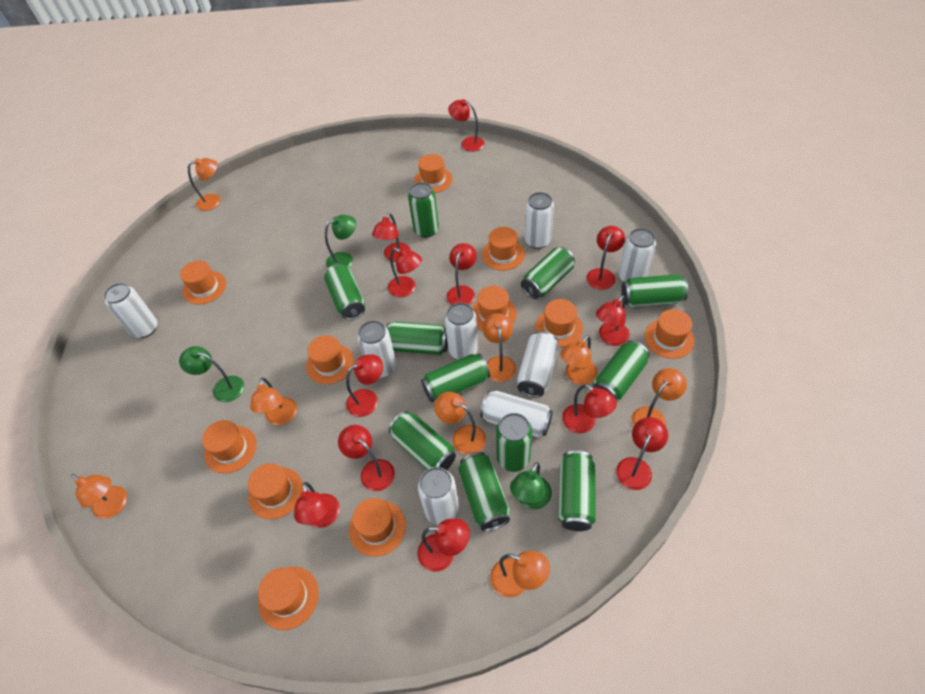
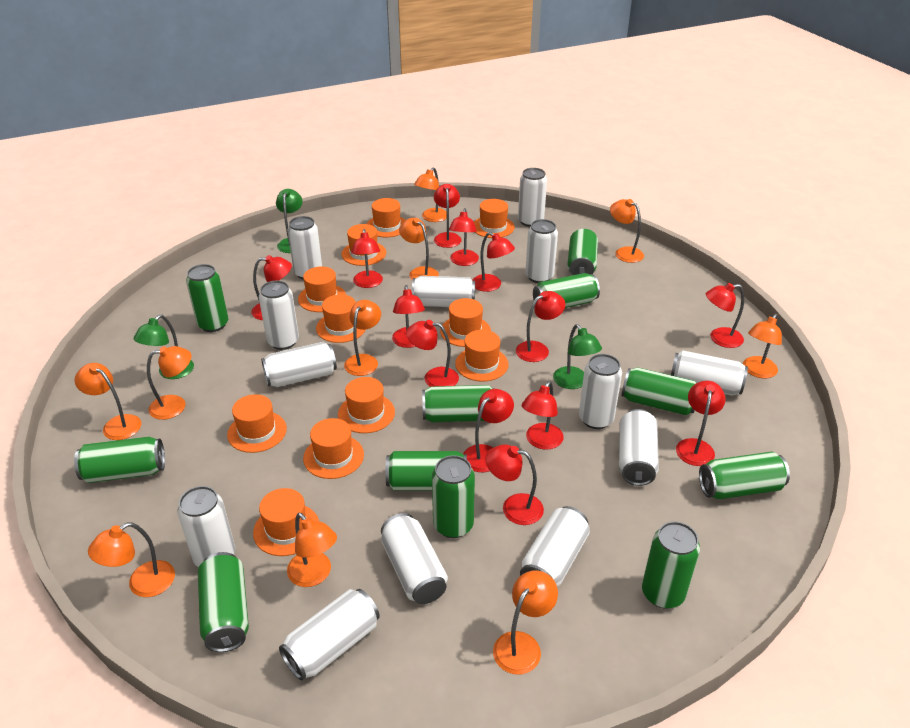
orange lamp: 8 -> 10
red lamp: 12 -> 13
white can: 8 -> 13

